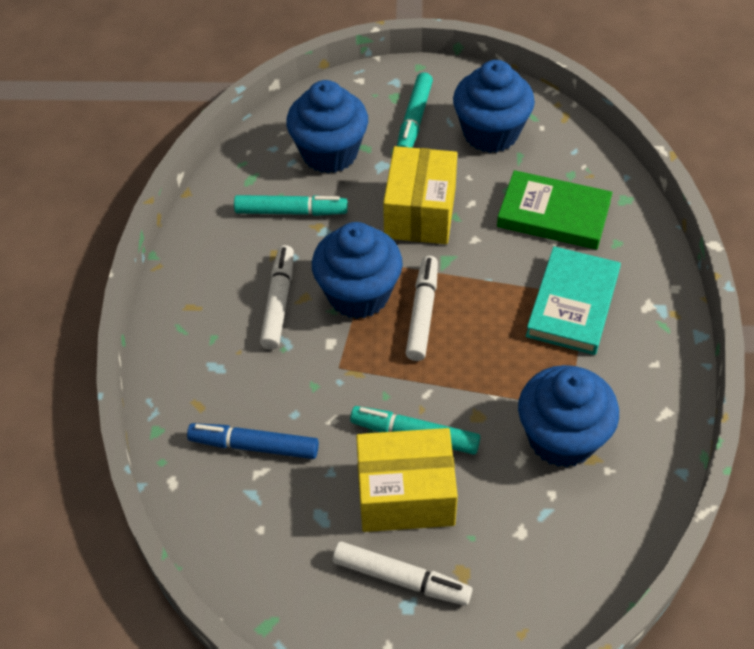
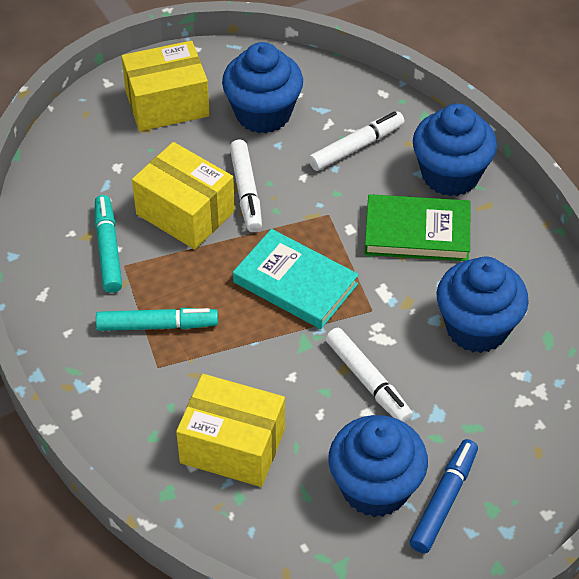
turquoise marker: 3 -> 2
yellow box: 2 -> 3

